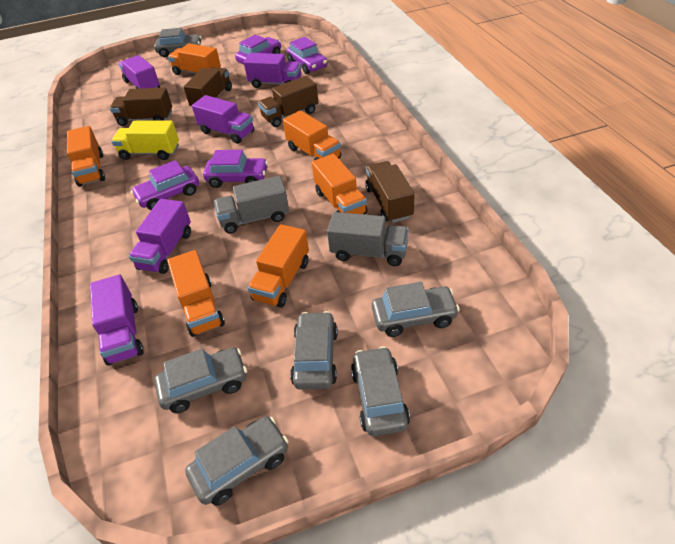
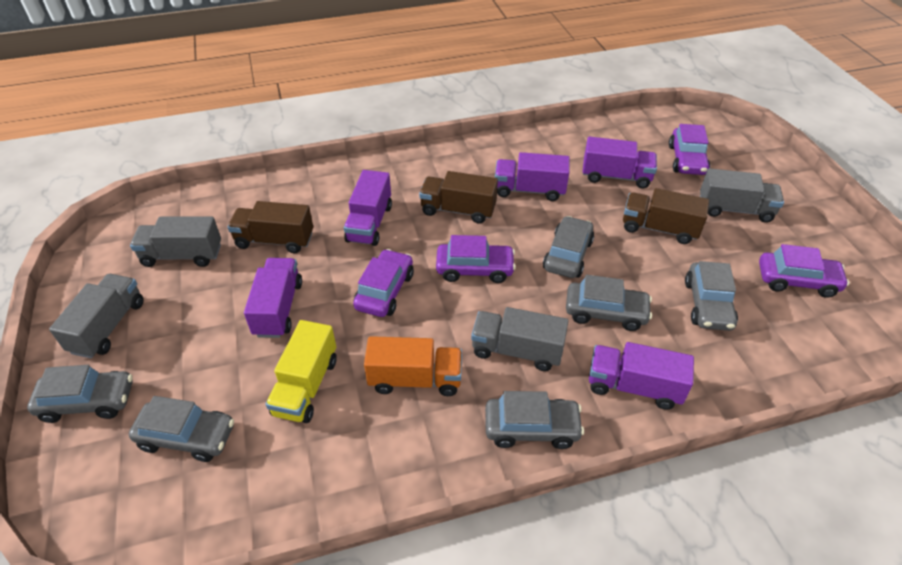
brown truck: 4 -> 3
grey truck: 2 -> 4
orange truck: 6 -> 1

